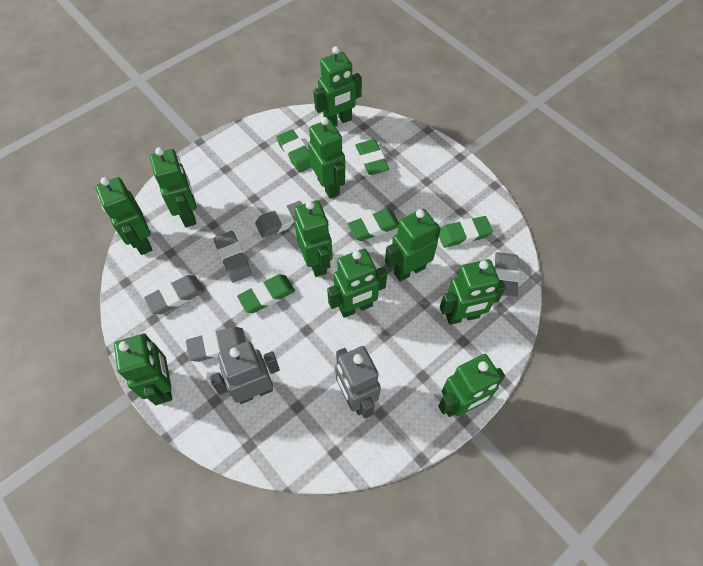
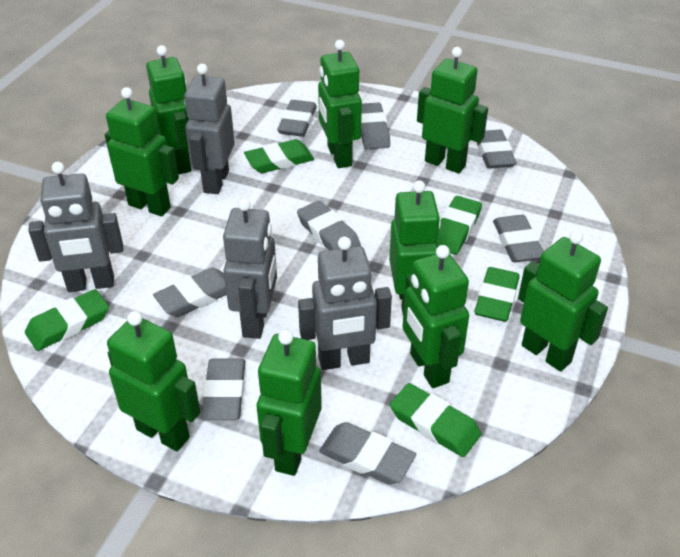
green robot: 10 -> 9
grey eraser: 5 -> 8
grey robot: 2 -> 4

